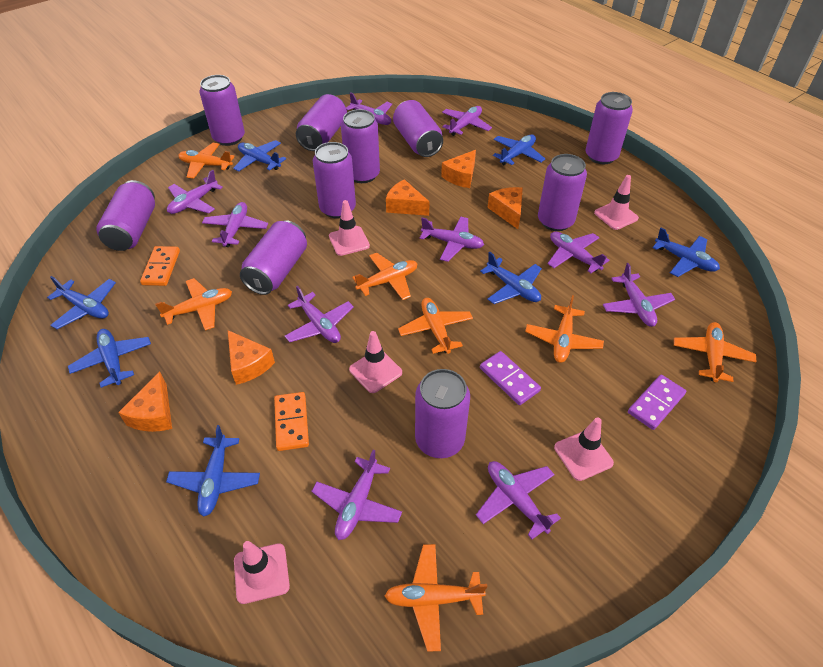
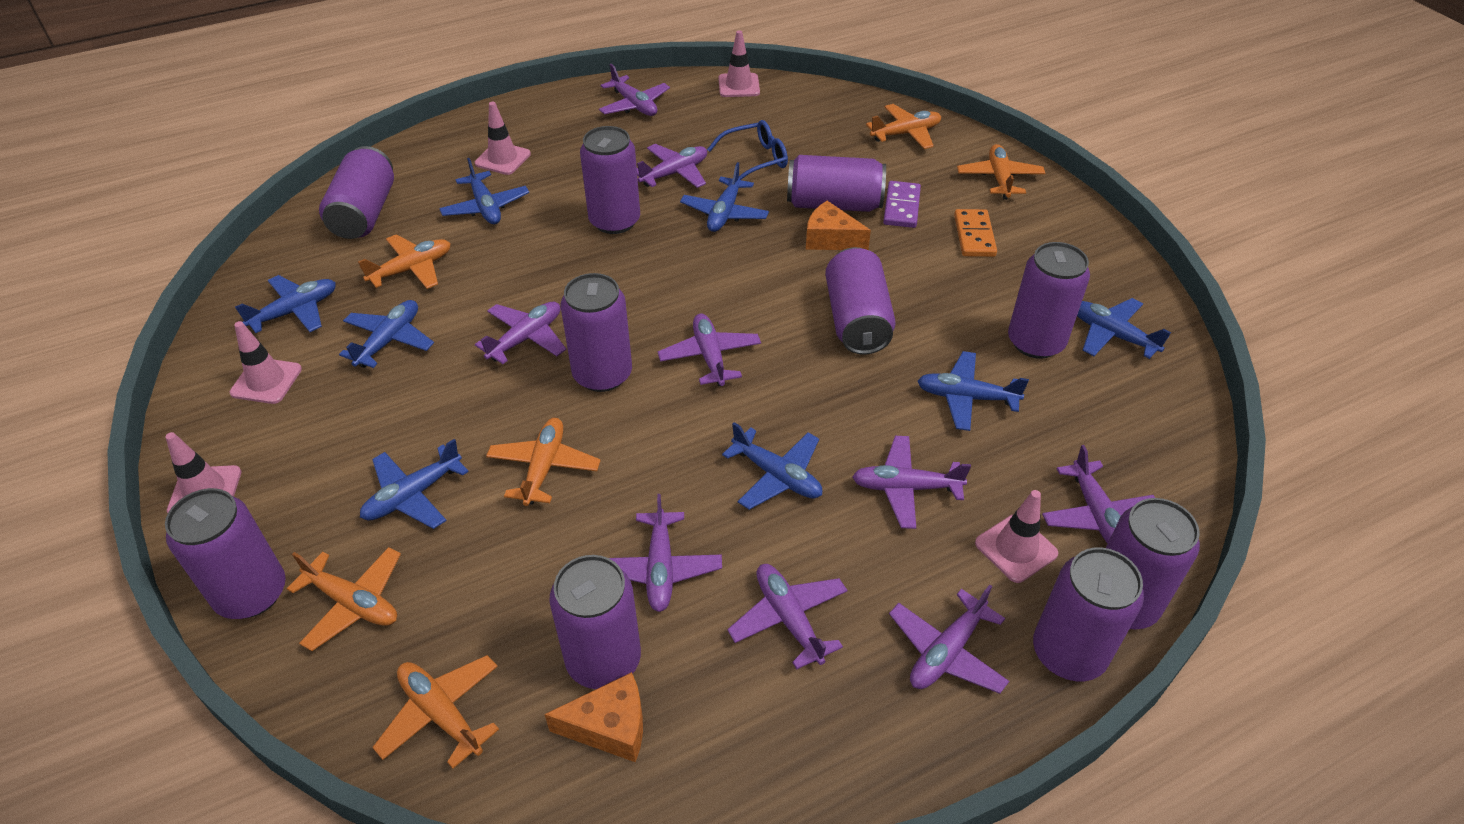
blue glasses: 0 -> 1
blue plane: 7 -> 8
orange cheese: 5 -> 2
orange domino: 2 -> 1
orange plane: 7 -> 6
purple domino: 2 -> 1
purple plane: 10 -> 9

